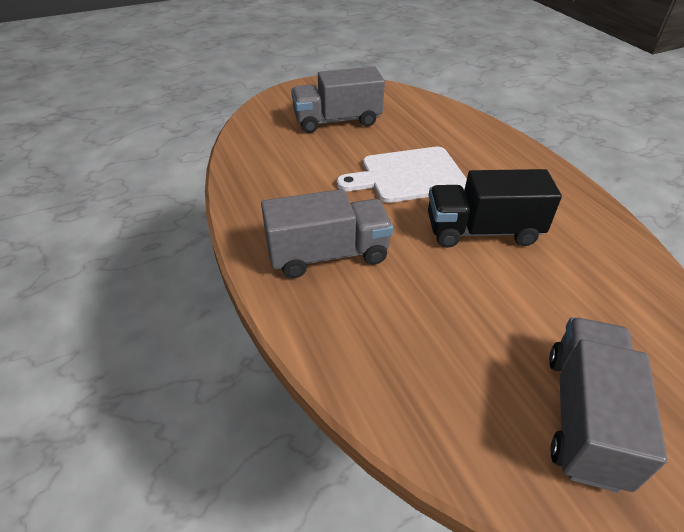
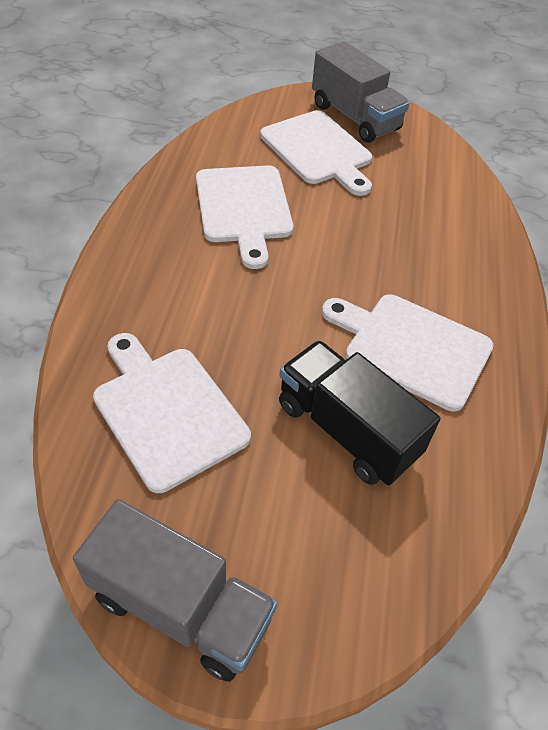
grey truck: 3 -> 2
white cutting board: 1 -> 4

